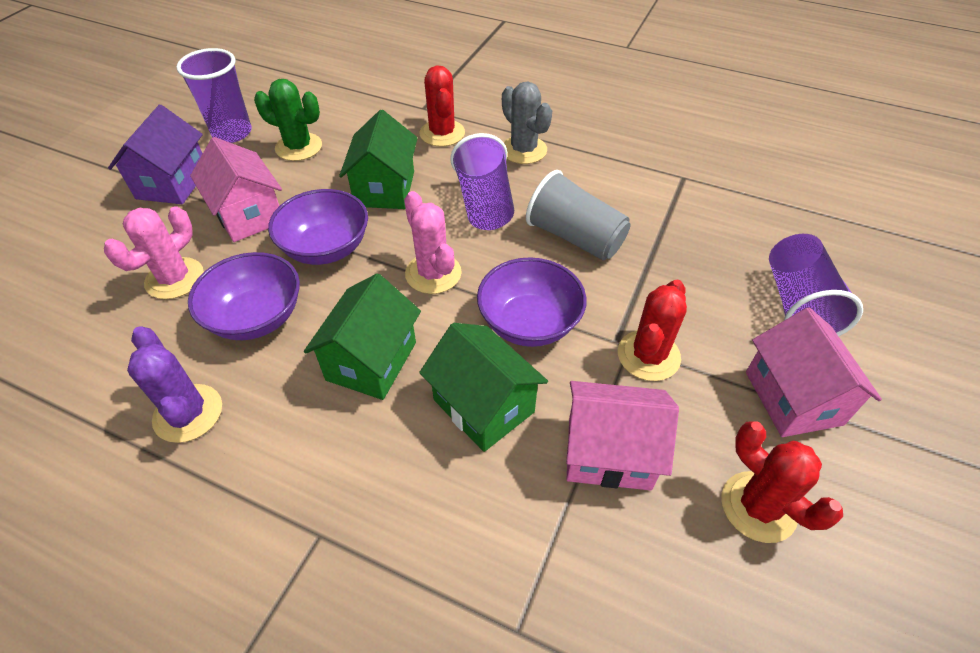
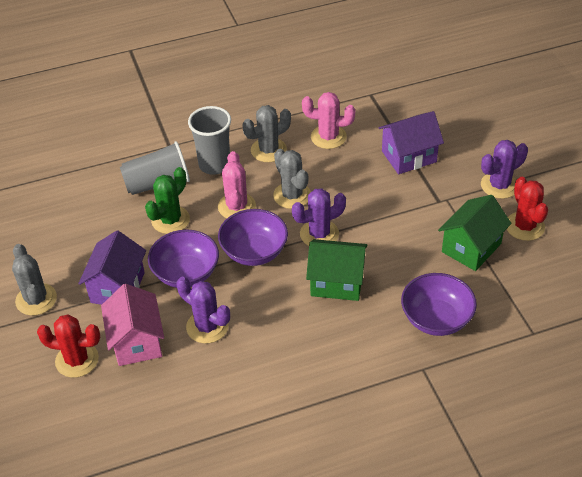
green house: 3 -> 2
grey cactus: 1 -> 3
grey cup: 1 -> 2
pink house: 3 -> 1
purple cactus: 1 -> 3
purple cup: 3 -> 0
purple house: 1 -> 2
red cactus: 3 -> 2

